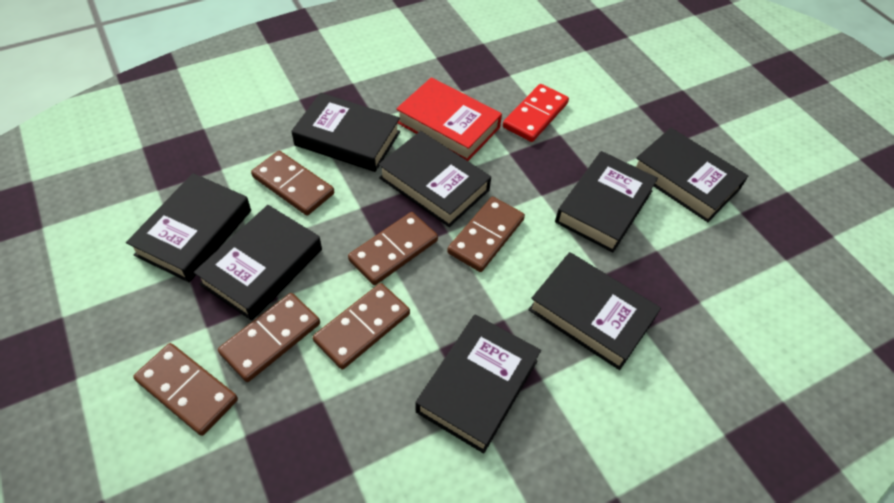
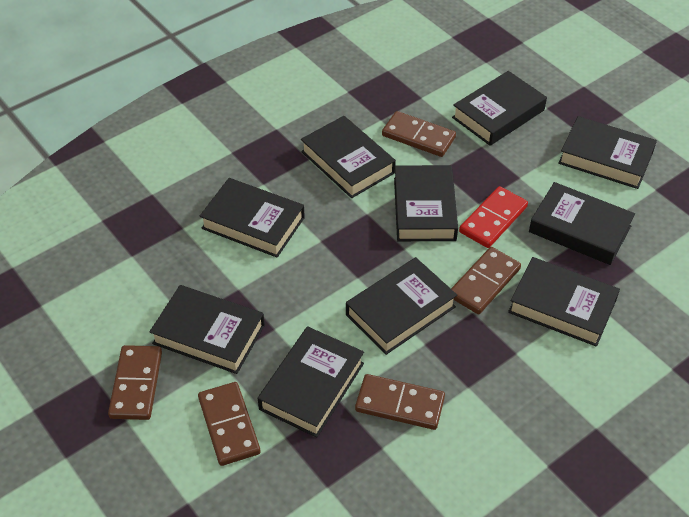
black book: 8 -> 10
brown domino: 6 -> 5
red book: 1 -> 0

